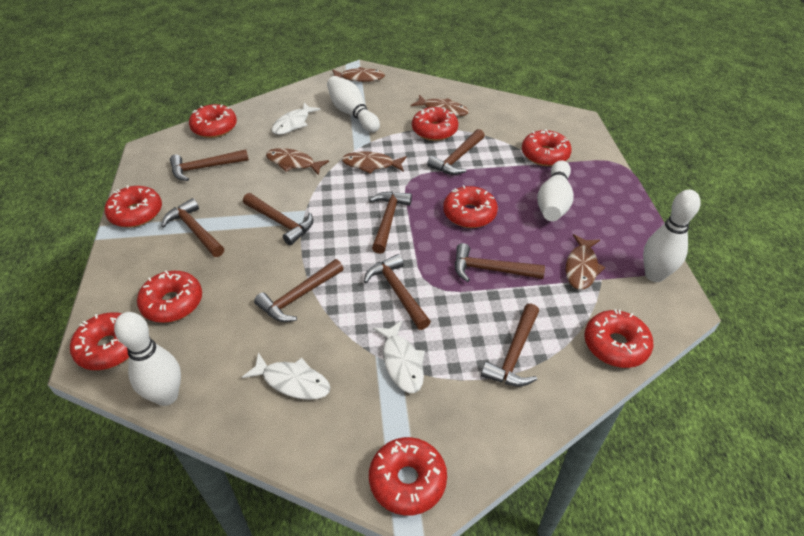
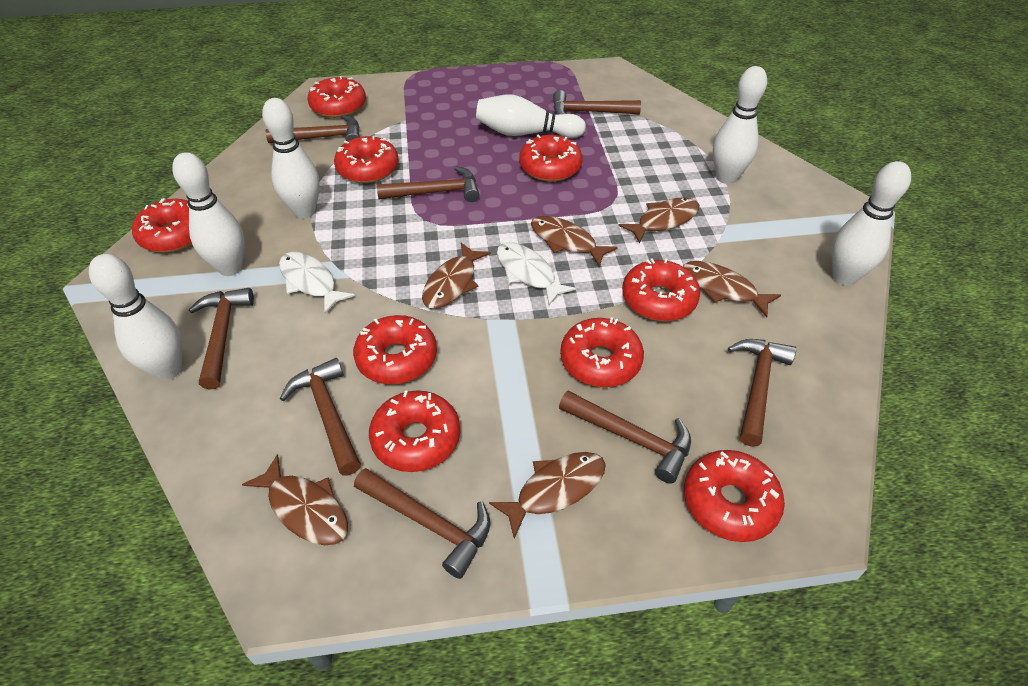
brown fish: 5 -> 6
brown hammer: 9 -> 8
white bowling pin: 4 -> 6
white fish: 3 -> 2

